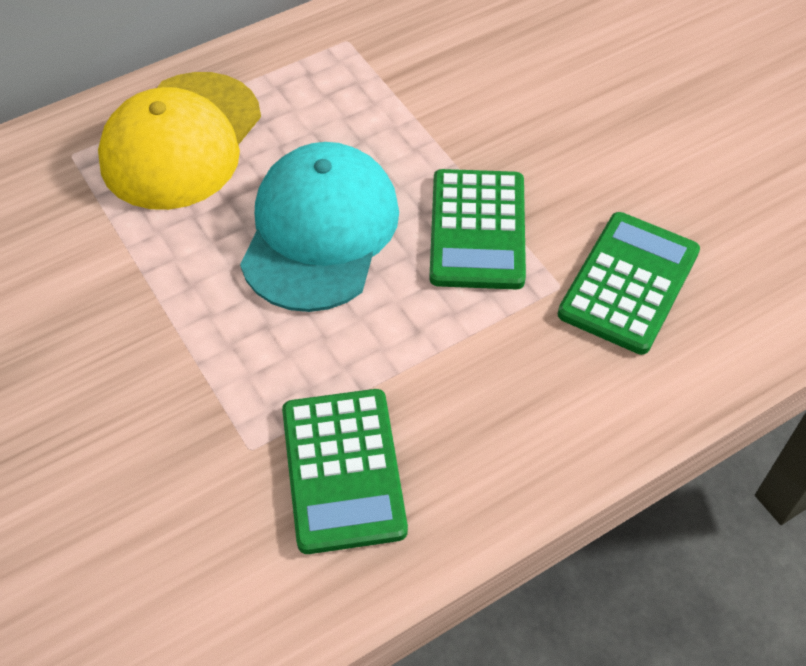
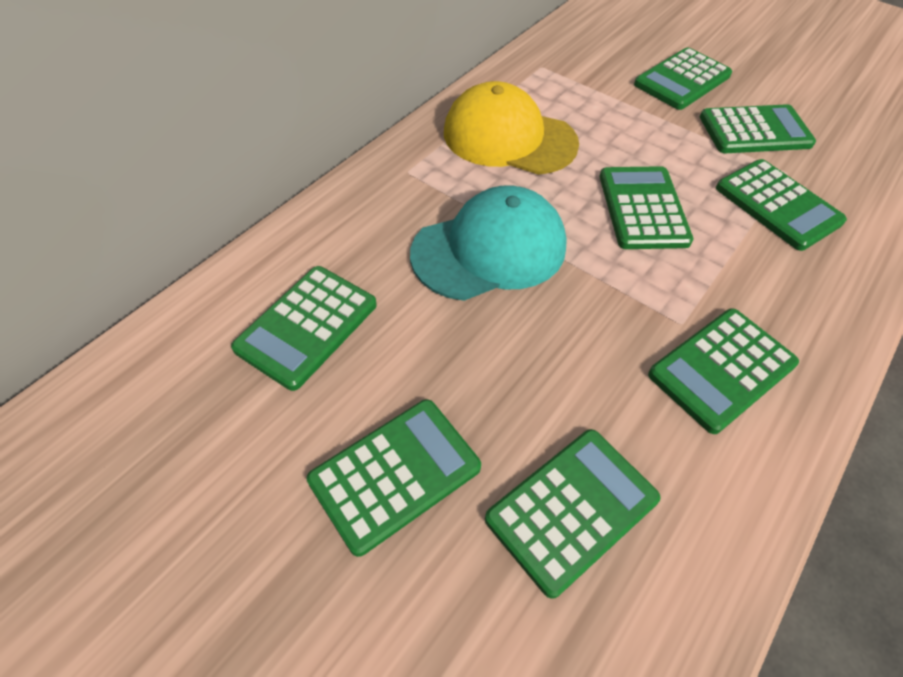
green calculator: 3 -> 8

